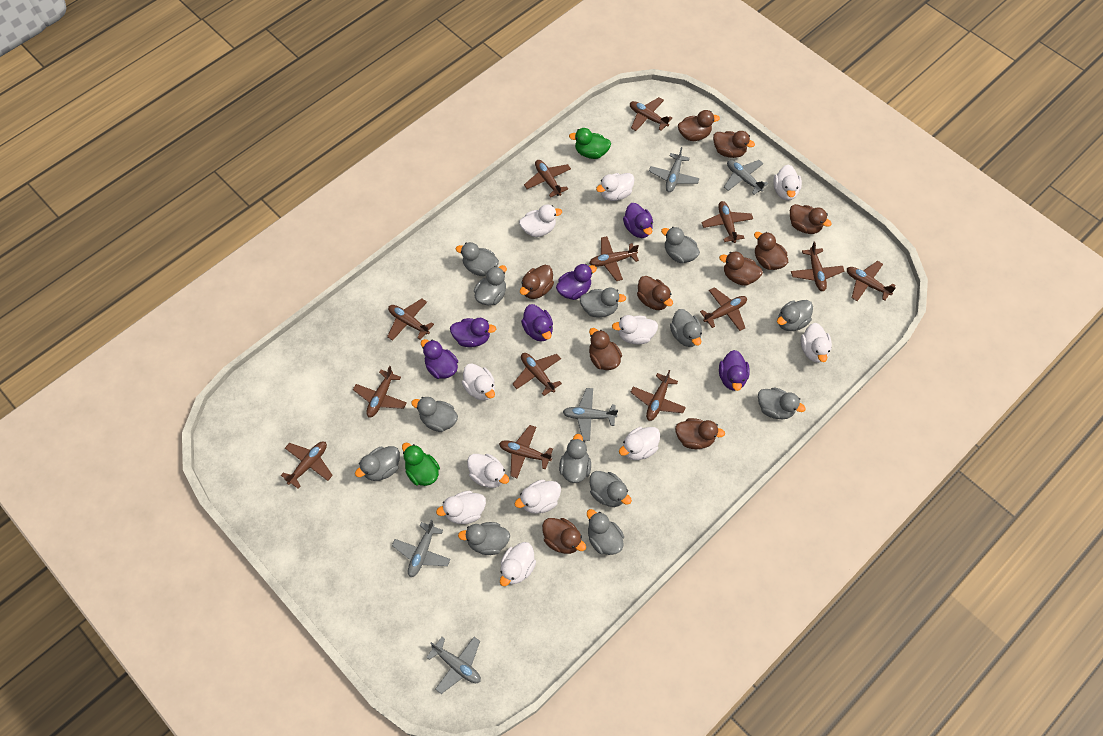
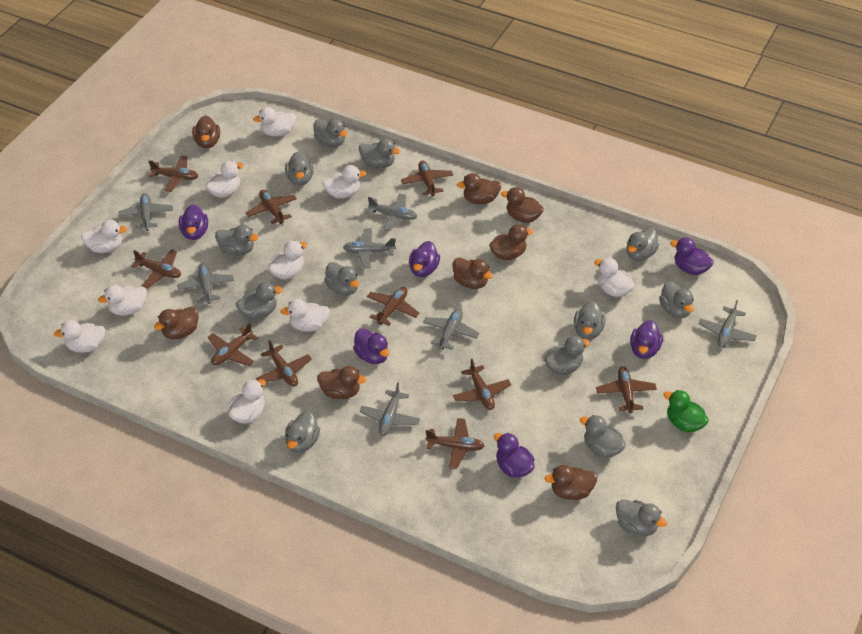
brown duck: 10 -> 8
brown plane: 13 -> 10
green duck: 2 -> 1
grey plane: 5 -> 7
white duck: 11 -> 10

